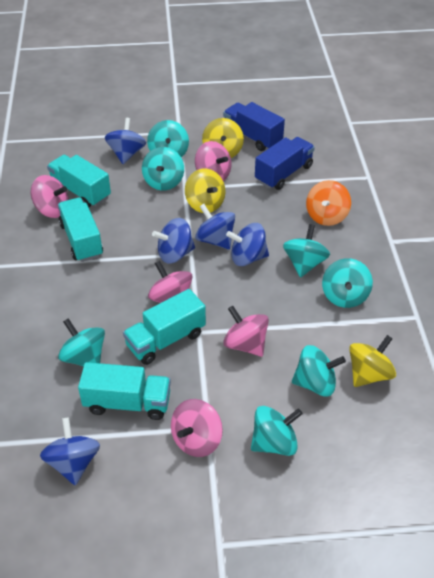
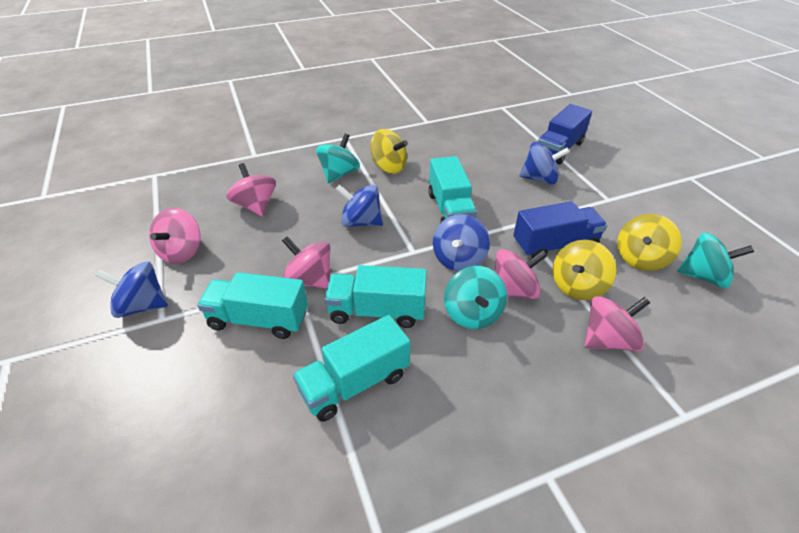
blue spinning top: 5 -> 4
orange spinning top: 1 -> 0
turquoise spinning top: 7 -> 3

